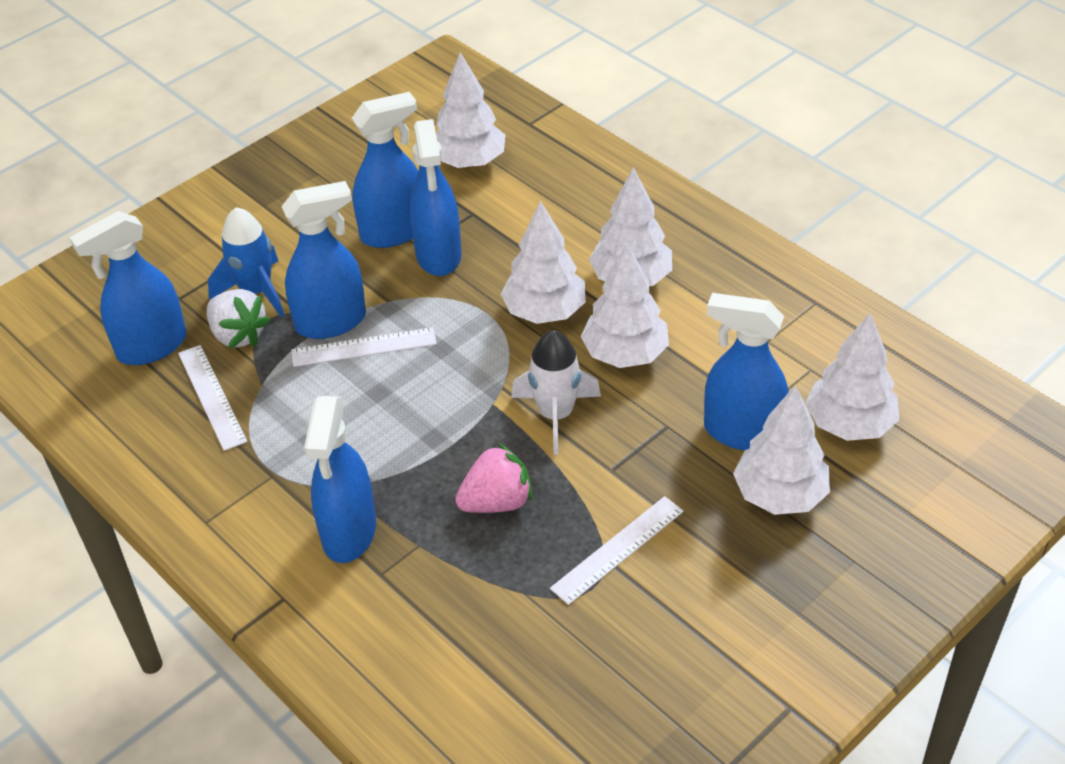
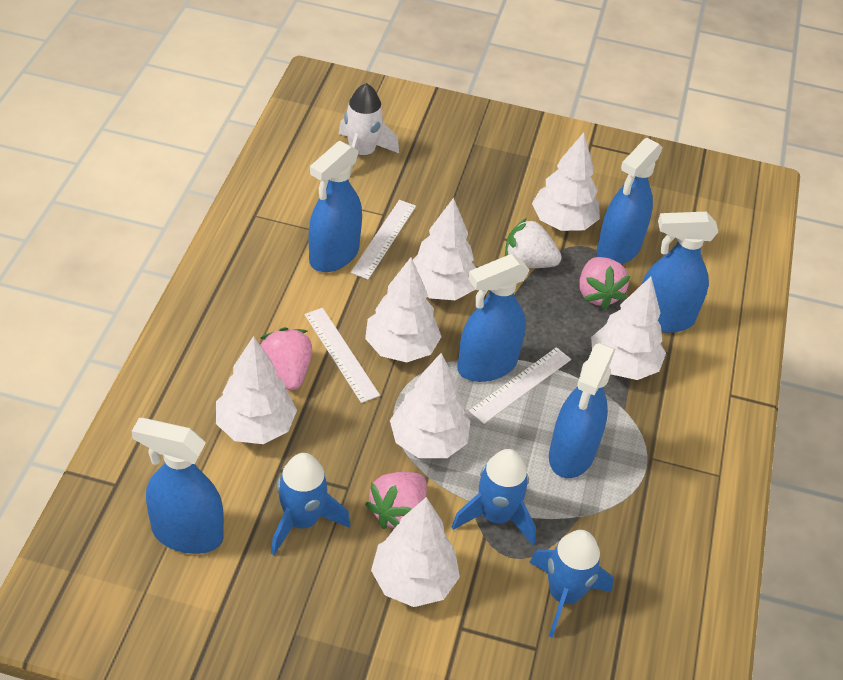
blue rocket: 1 -> 3
pink strawberry: 1 -> 3
white tree: 6 -> 7

